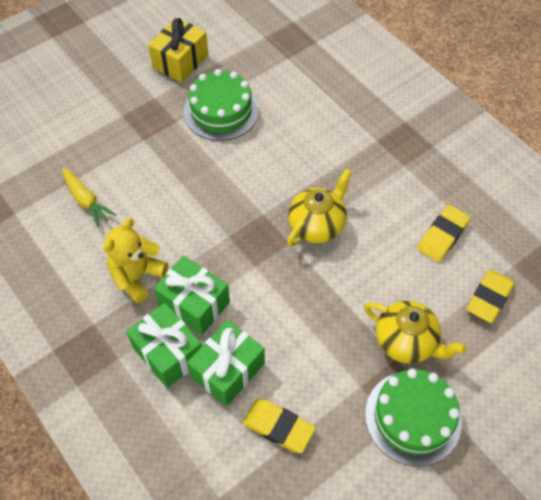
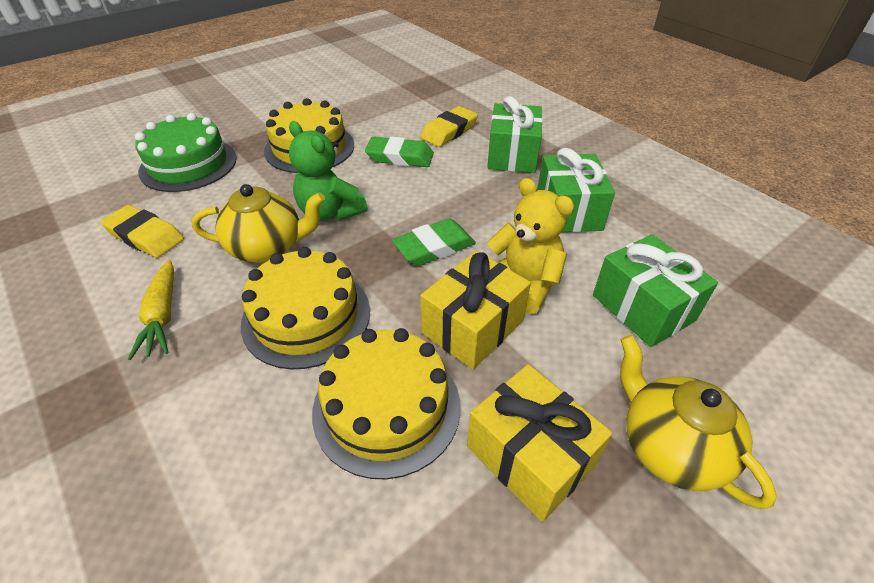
green cake: 2 -> 1
green eraser: 0 -> 2
green teddy bear: 0 -> 1
yellow cake: 0 -> 3
yellow eraser: 3 -> 2
yellow gift: 1 -> 2

